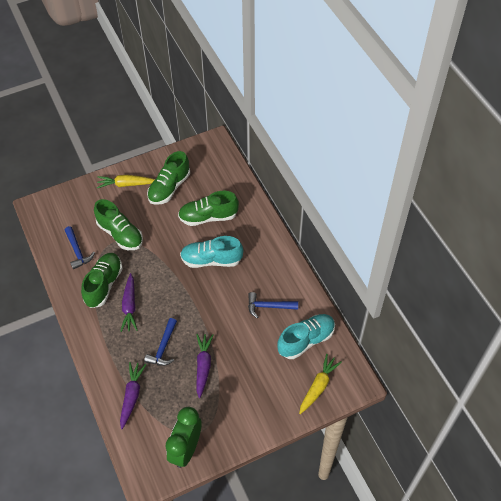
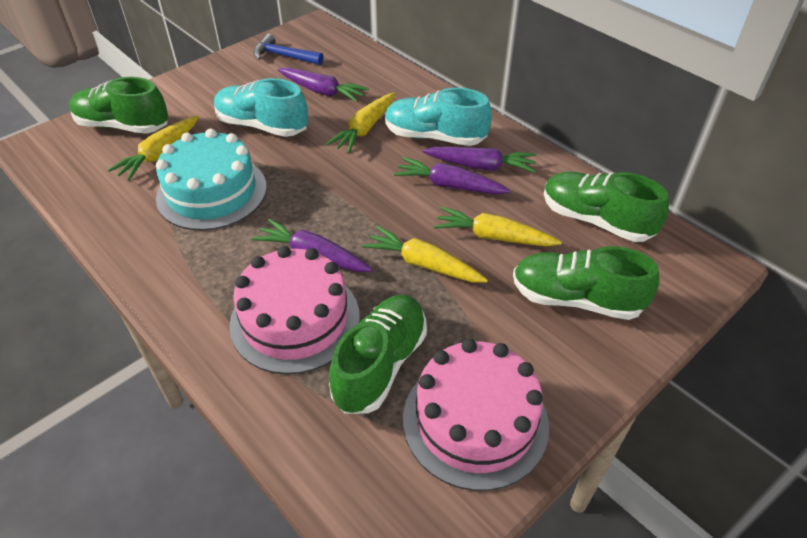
blue hammer: 3 -> 1
green clock: 1 -> 0
pink cake: 0 -> 2
purple carrot: 3 -> 4
turquoise cake: 0 -> 1
yellow carrot: 2 -> 4

